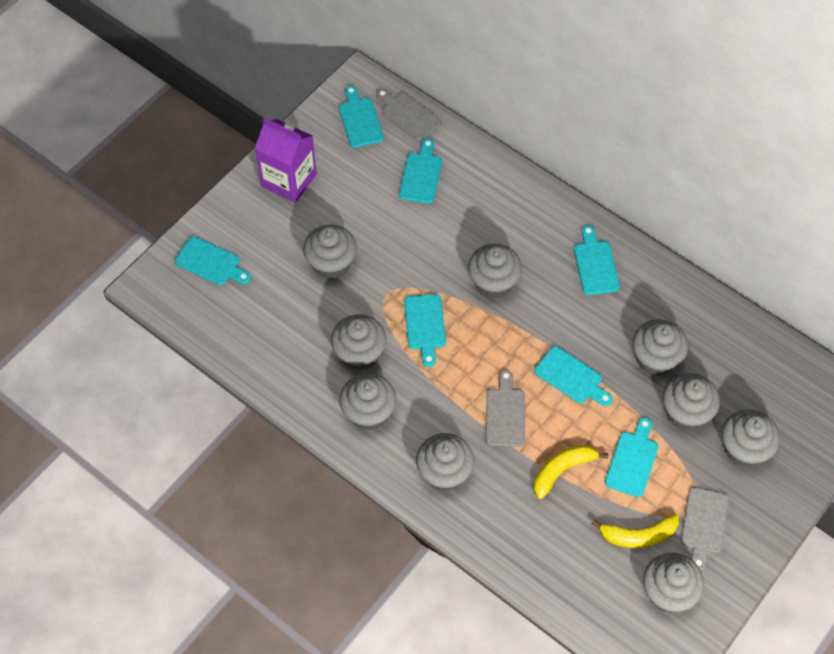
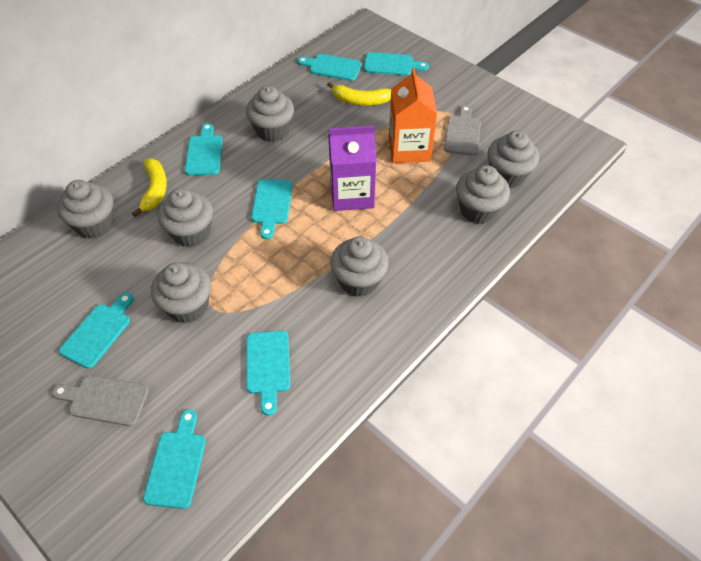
grey cupcake: 9 -> 7
grey cutting board: 3 -> 2
orange carton: 0 -> 1

